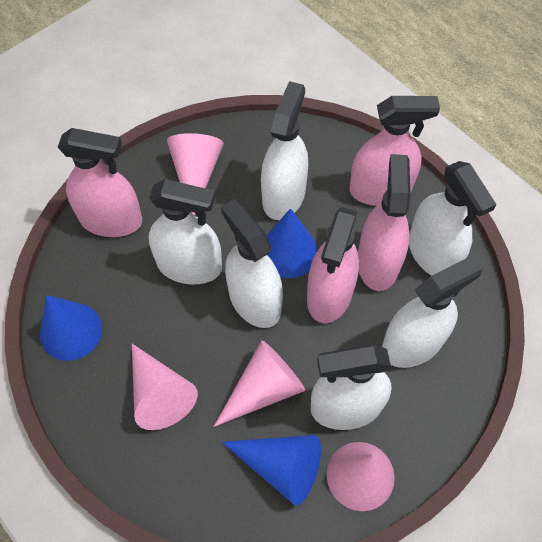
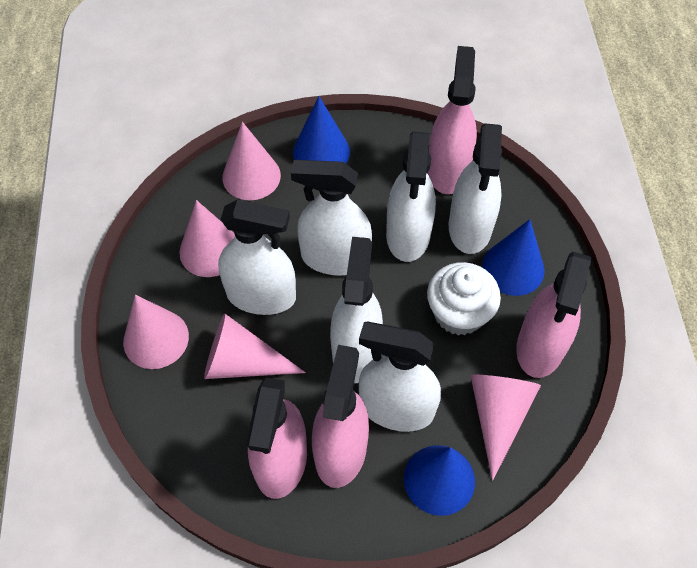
pink cone: 4 -> 5
white cupcake: 0 -> 1

